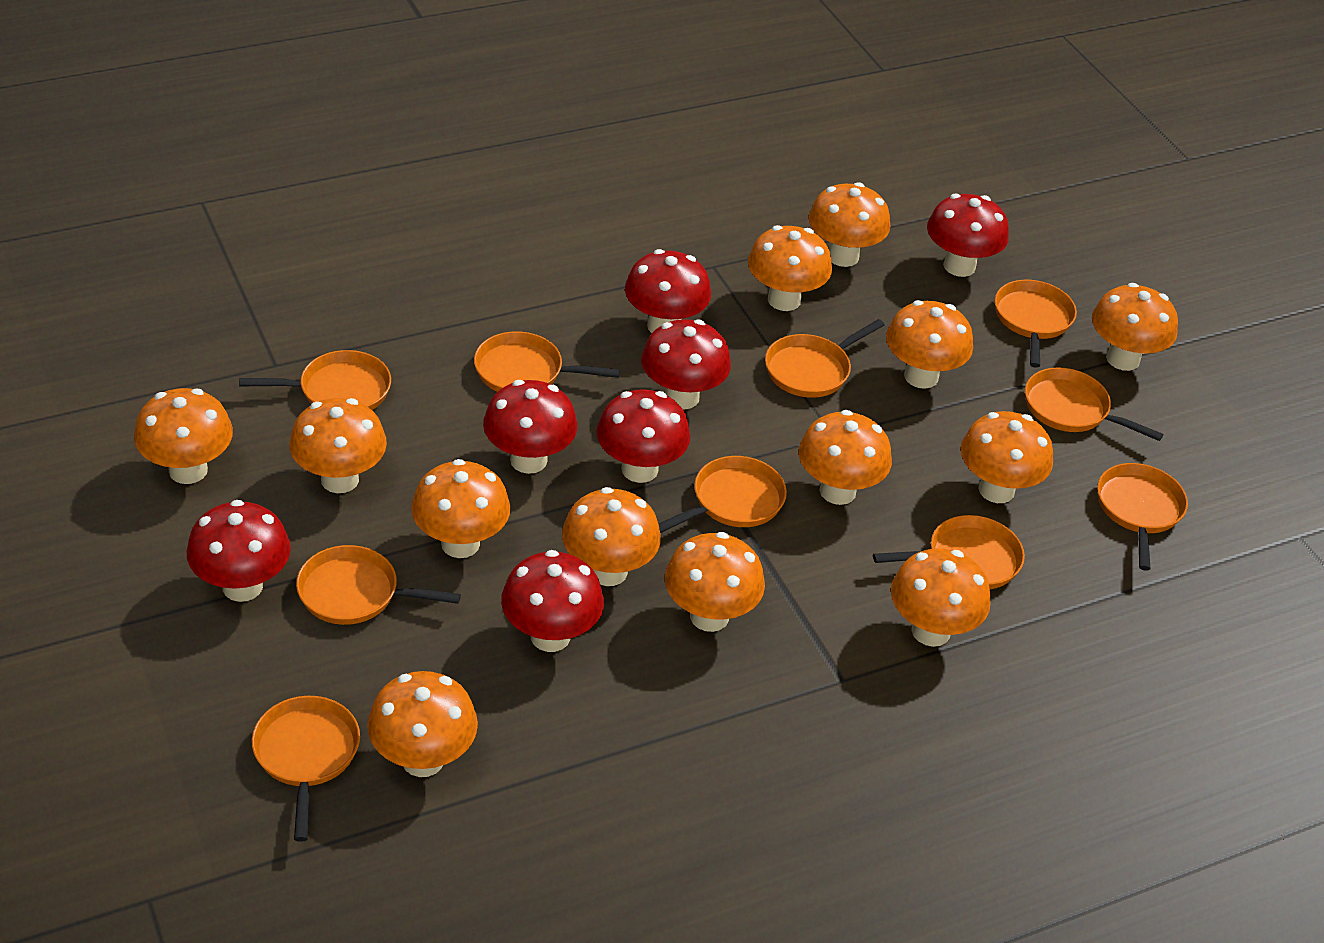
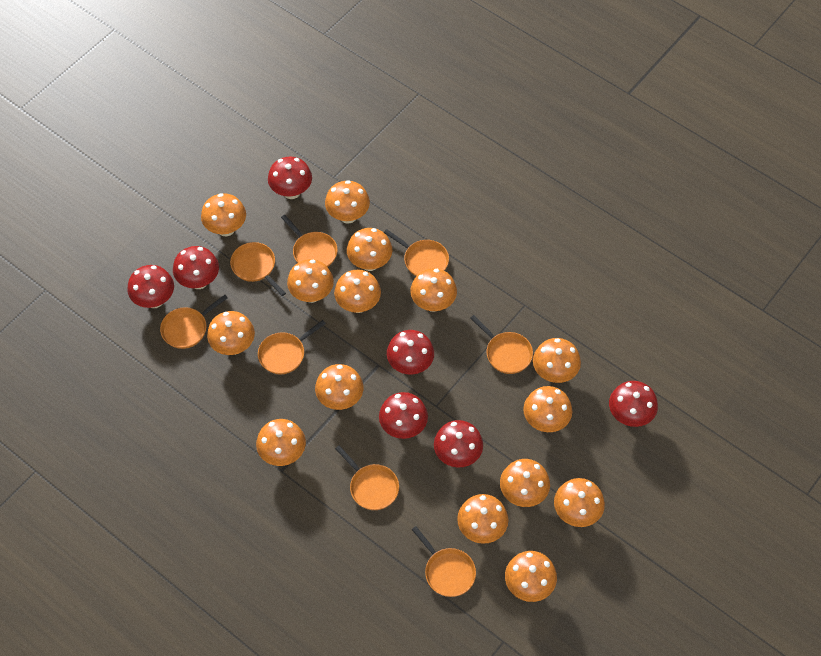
orange mushroom: 13 -> 15
orange pan: 10 -> 8

